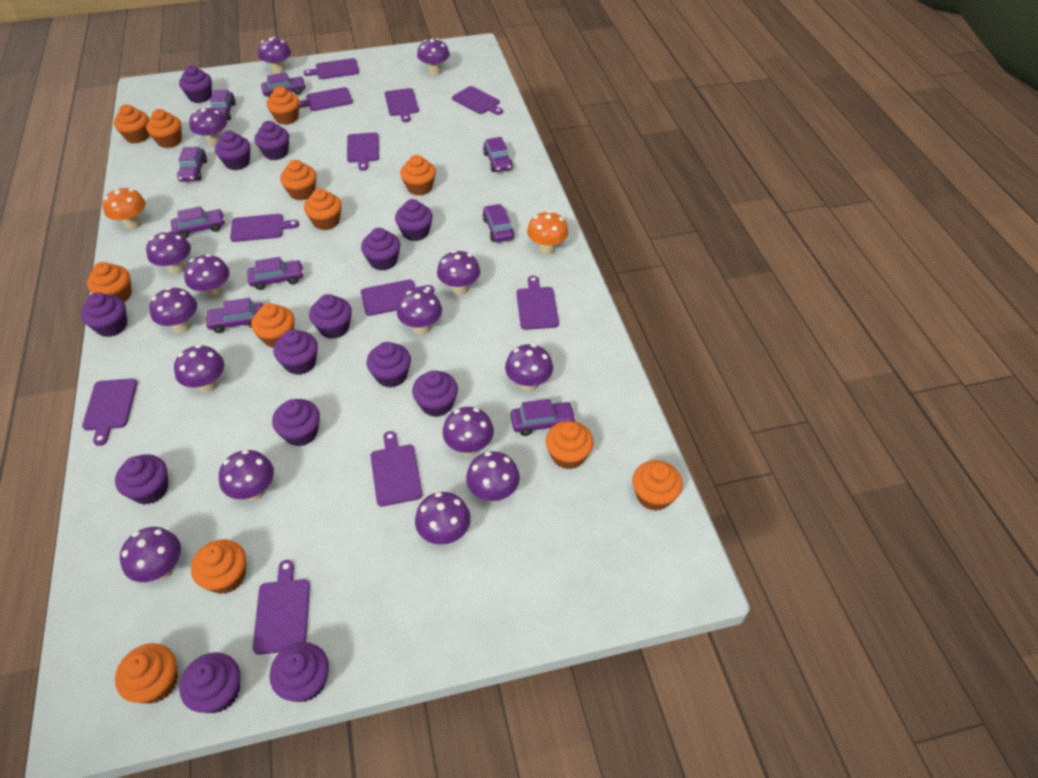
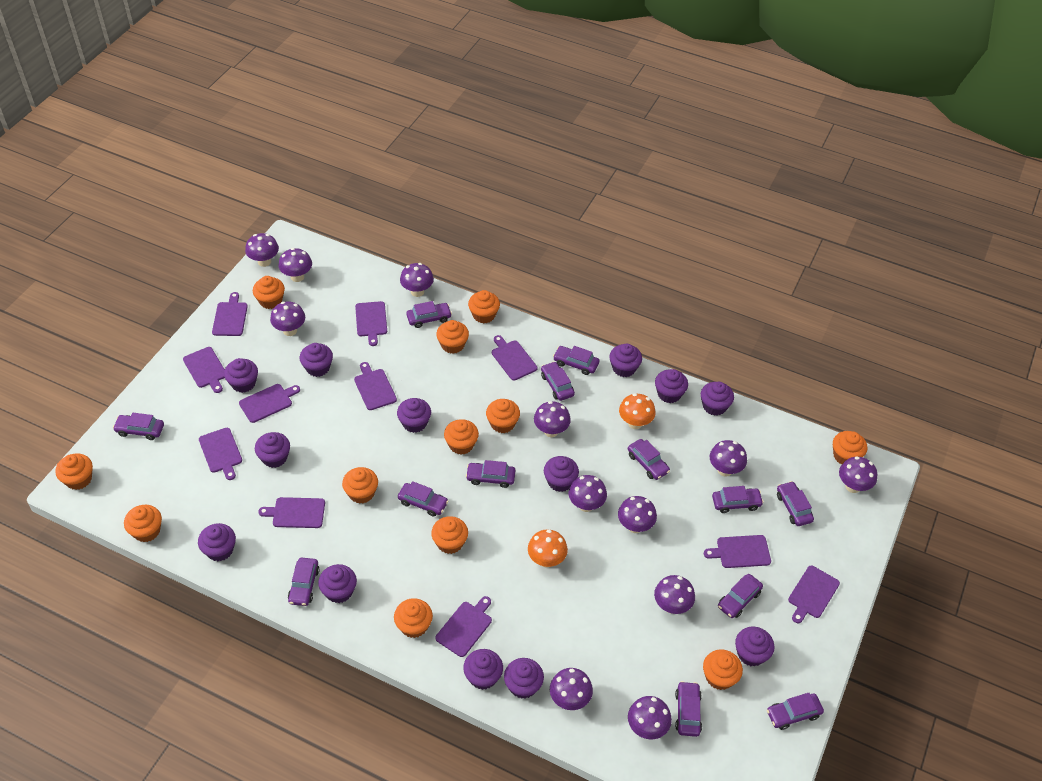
purple car: 9 -> 13
purple cupcake: 14 -> 13
purple mushroom: 15 -> 12

